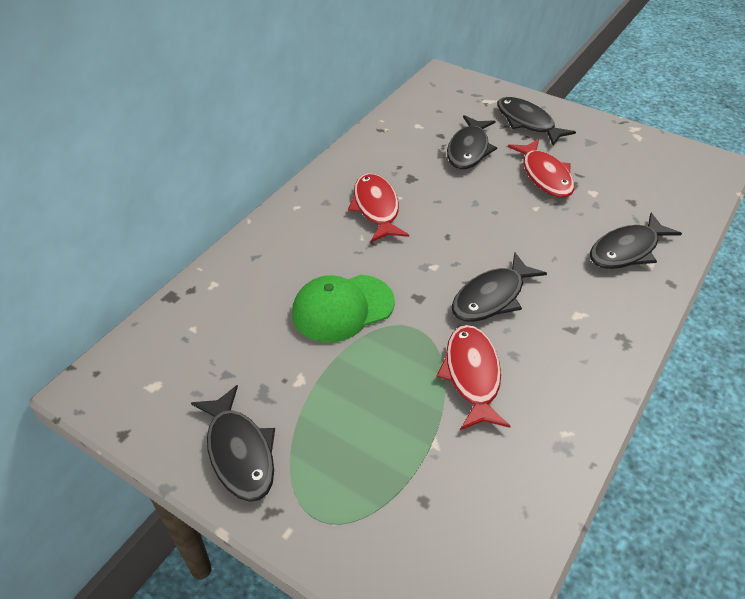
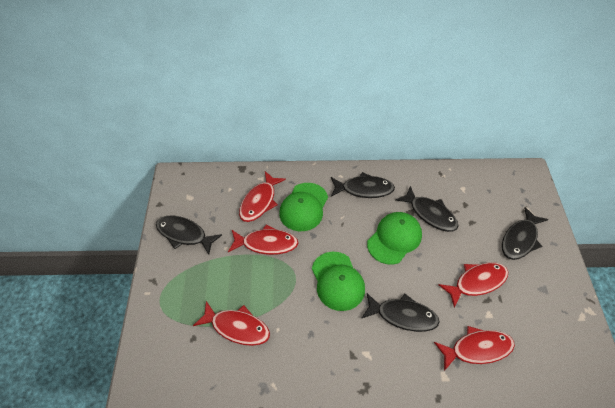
green cap: 1 -> 3
red fish: 3 -> 5

